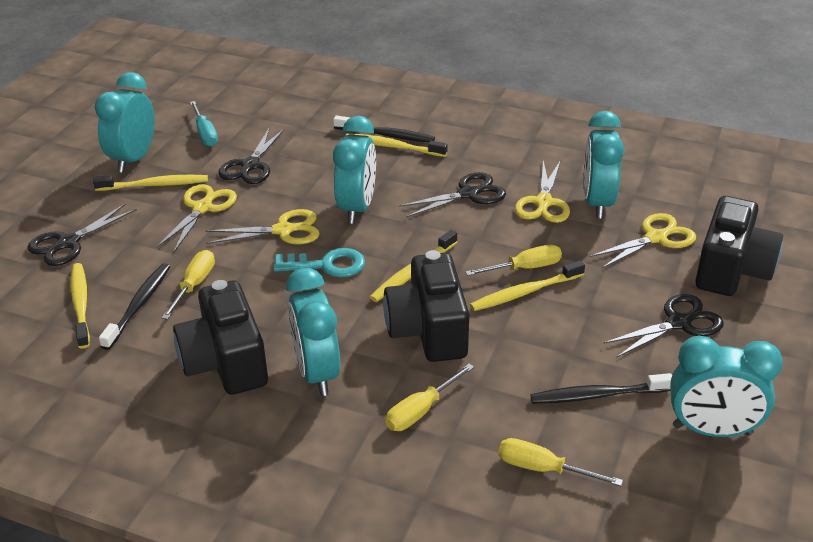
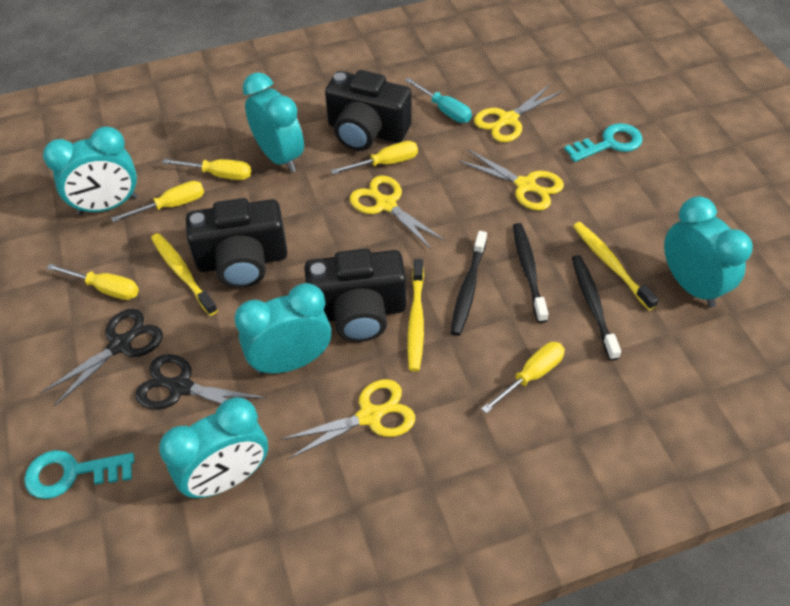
black scissors: 4 -> 2
turquoise key: 1 -> 2
yellow screwdriver: 4 -> 5
yellow toothbrush: 5 -> 3

